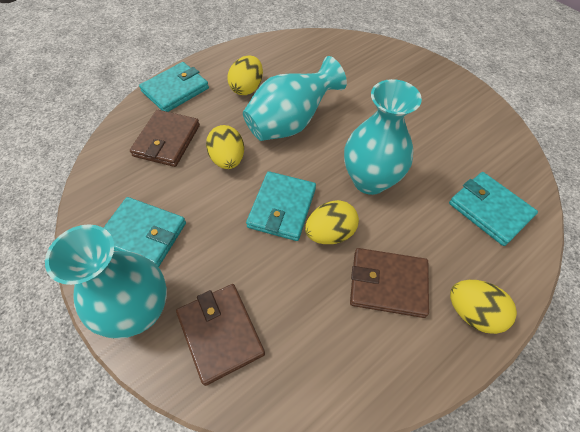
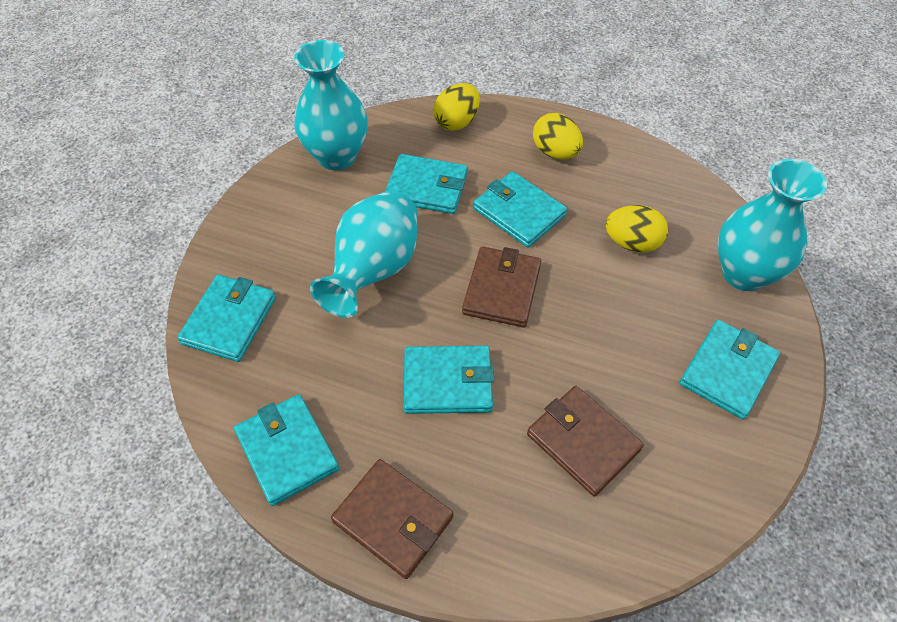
turquoise wallet: 4 -> 6
yellow egg: 4 -> 3

